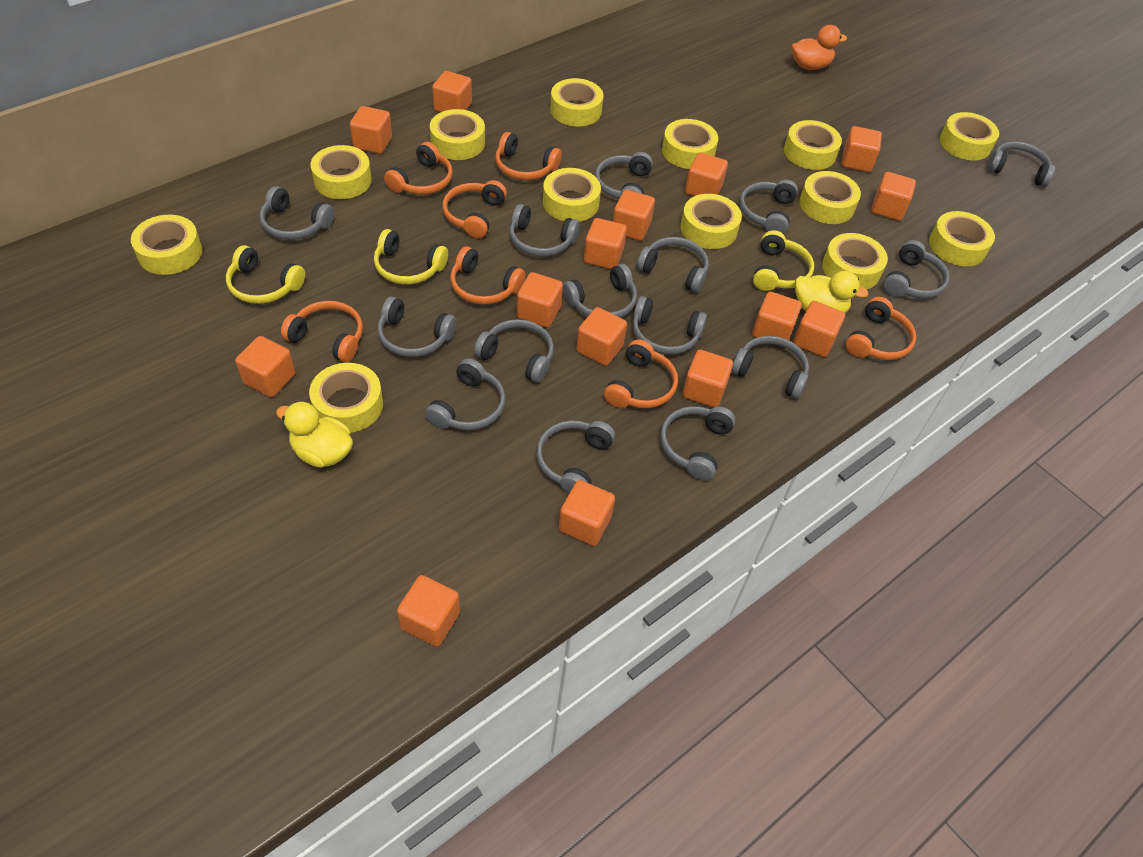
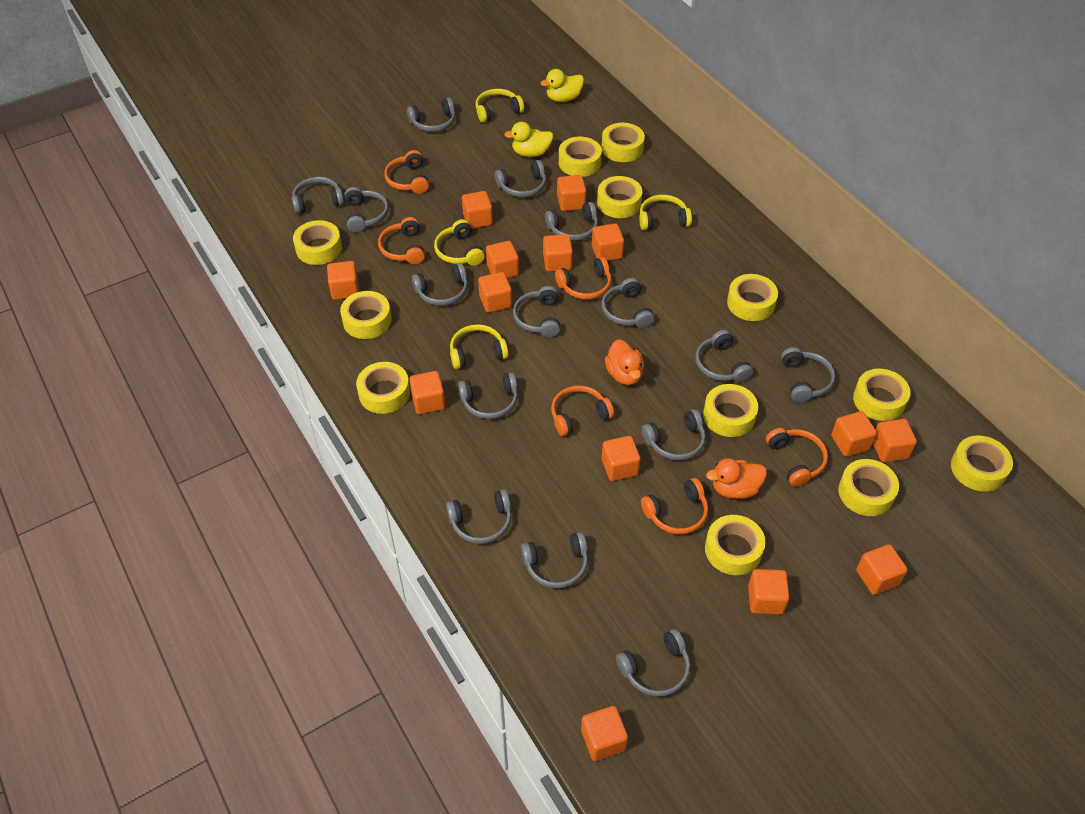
orange cube: 15 -> 14
orange duck: 1 -> 2
orange headphones: 7 -> 6
yellow headphones: 3 -> 4
yellow tape: 13 -> 12

